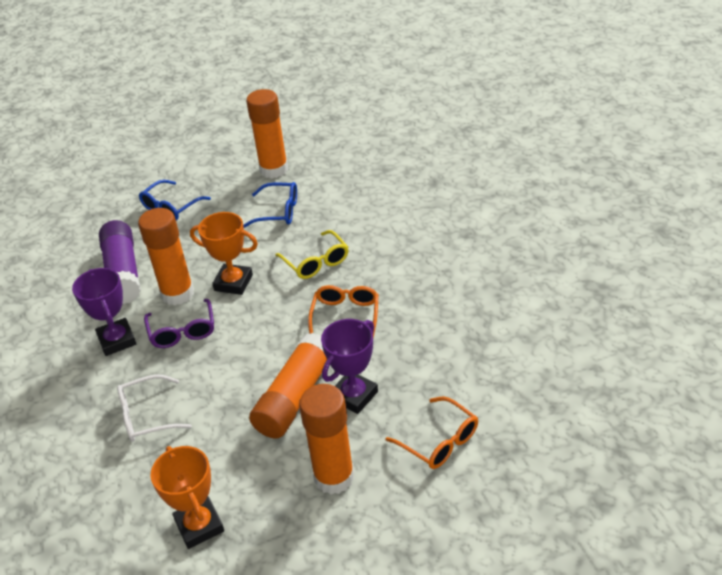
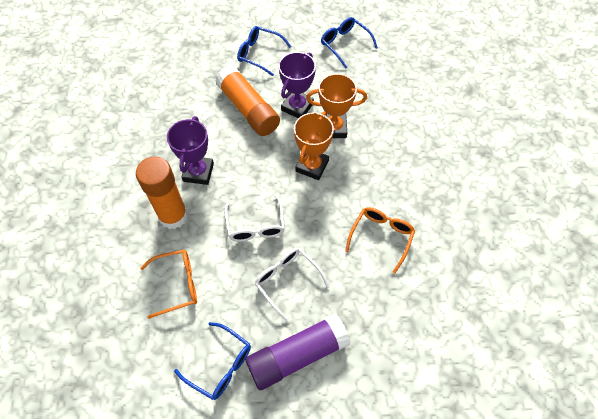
blue glasses: 2 -> 3
orange glue stick: 4 -> 2
purple glasses: 1 -> 0
white glasses: 1 -> 2
yellow glasses: 1 -> 0

